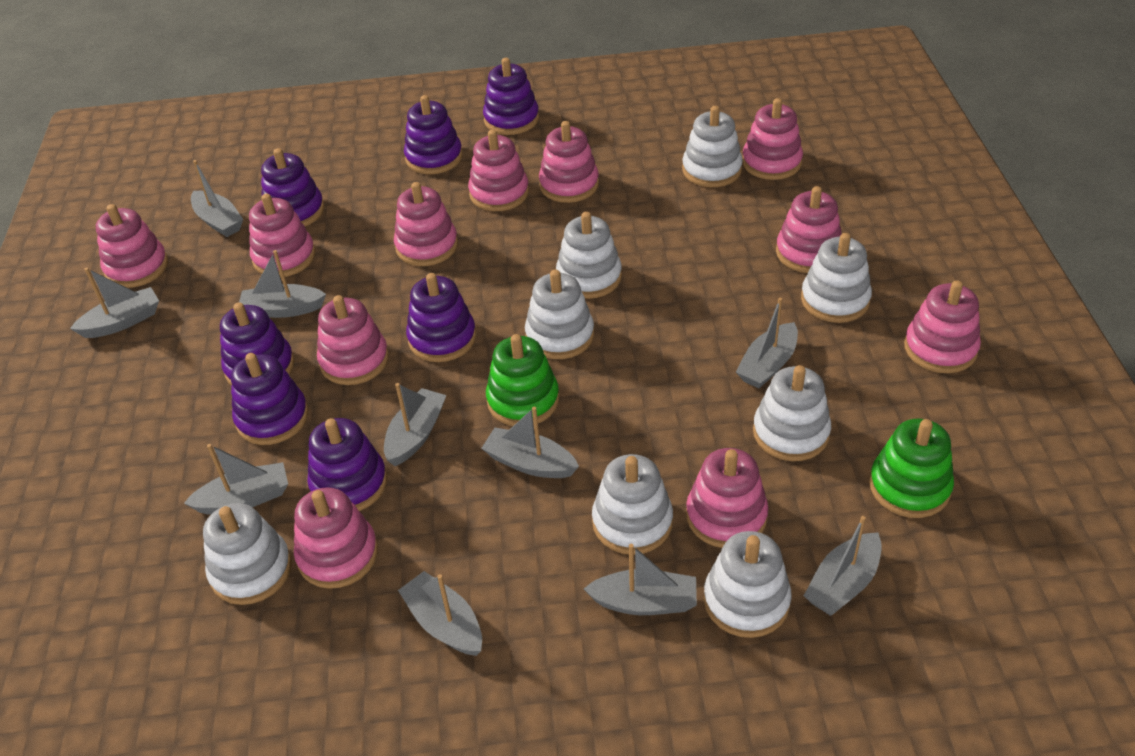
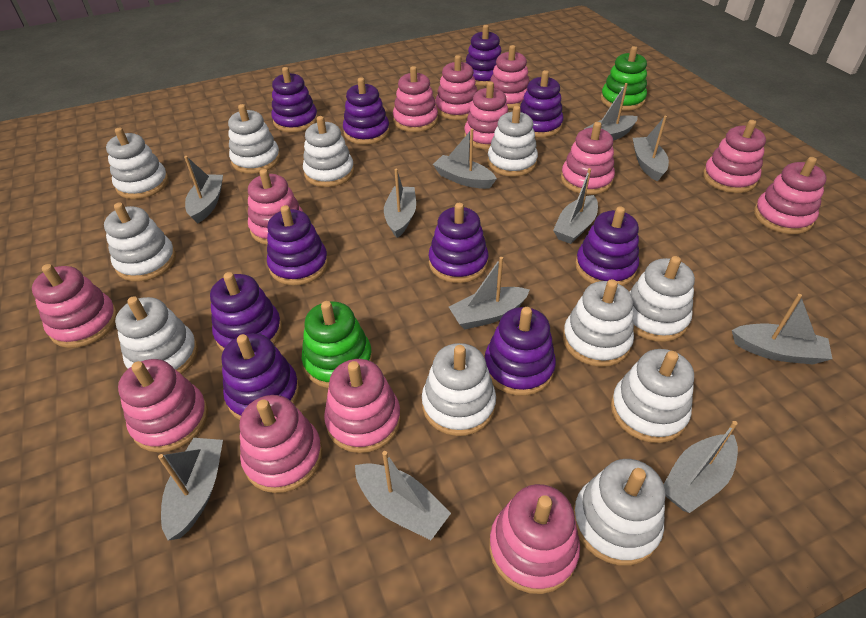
grey boat: 10 -> 11
pink stacking toy: 11 -> 13
purple stacking toy: 7 -> 10
white stacking toy: 8 -> 11

